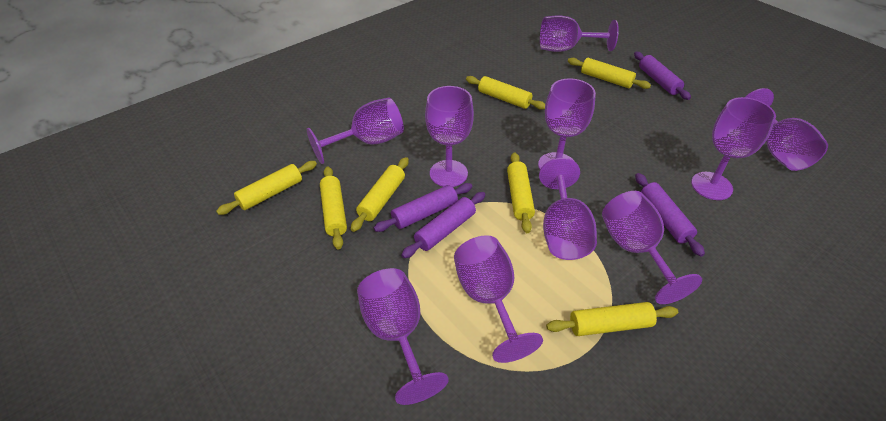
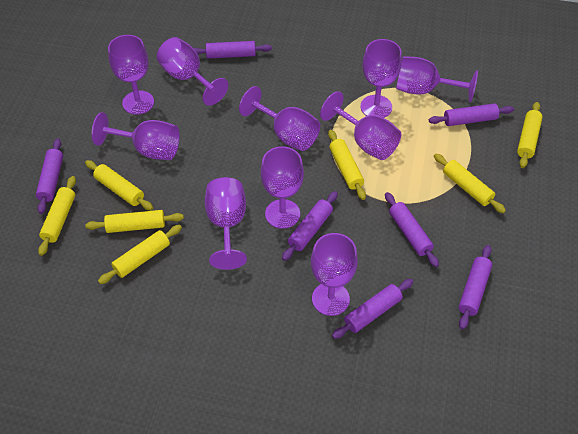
purple rolling pin: 4 -> 7

